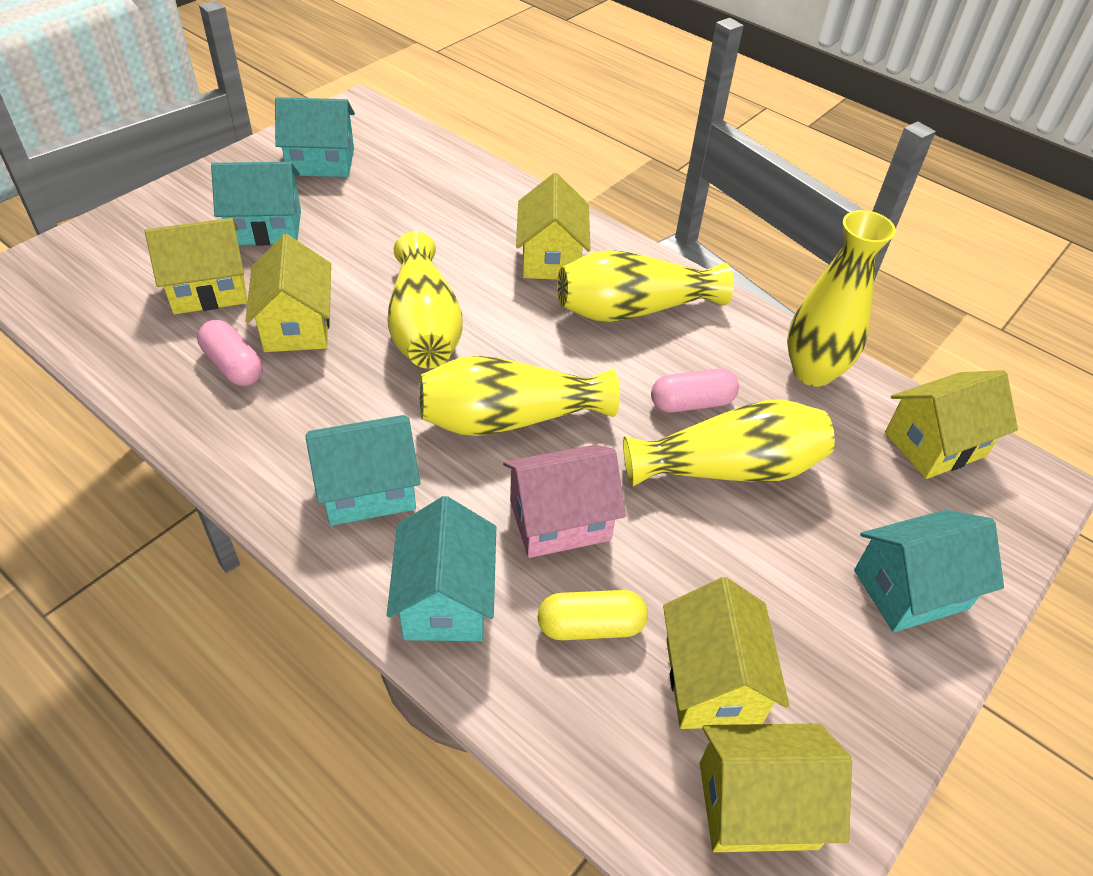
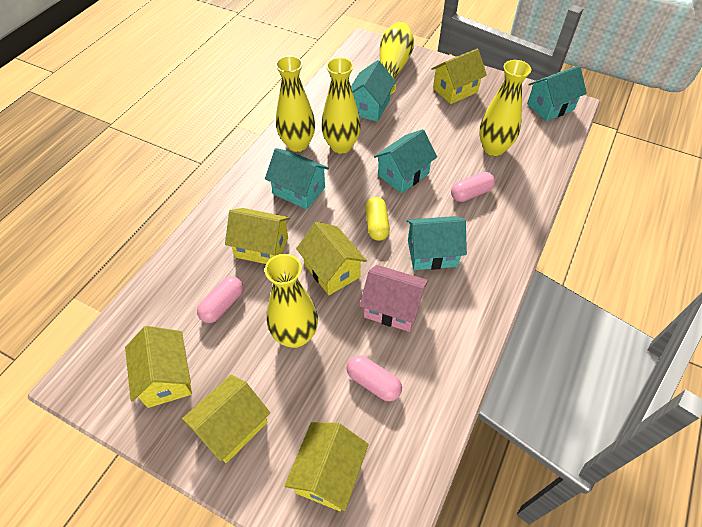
pink capsule: 2 -> 3

